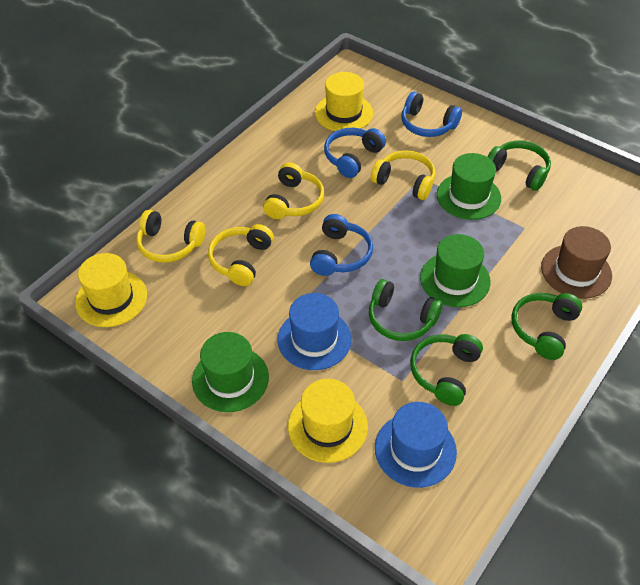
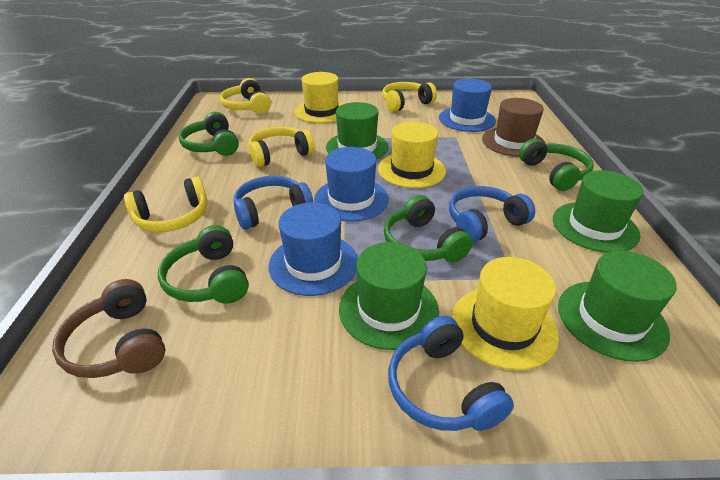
blue hat: 2 -> 3
brown headphones: 0 -> 1
green hat: 3 -> 4

